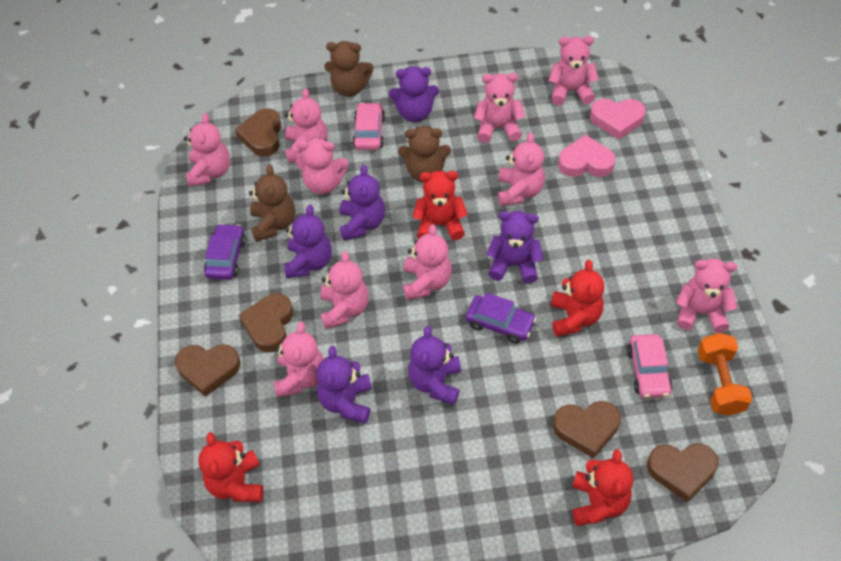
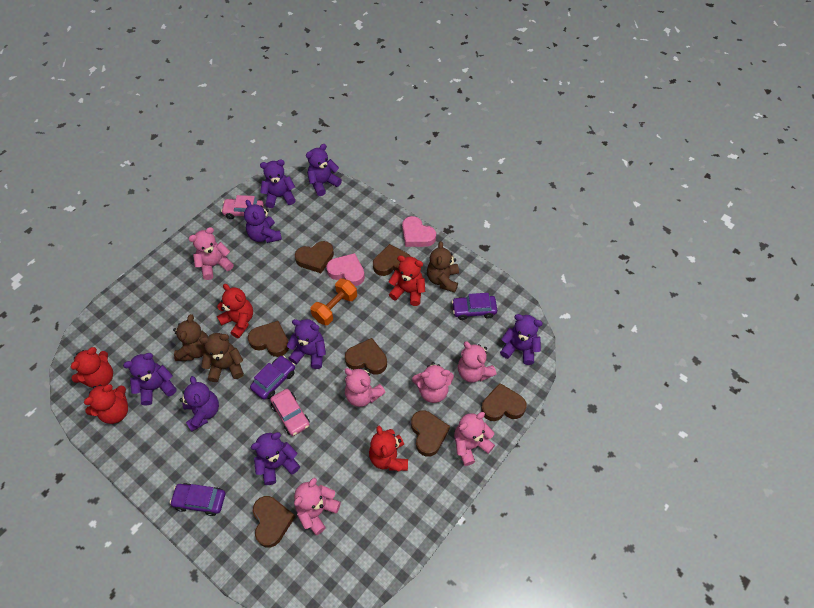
brown heart: 5 -> 7
pink teddy bear: 10 -> 6
purple car: 2 -> 3
purple teddy bear: 6 -> 8
red teddy bear: 4 -> 5

